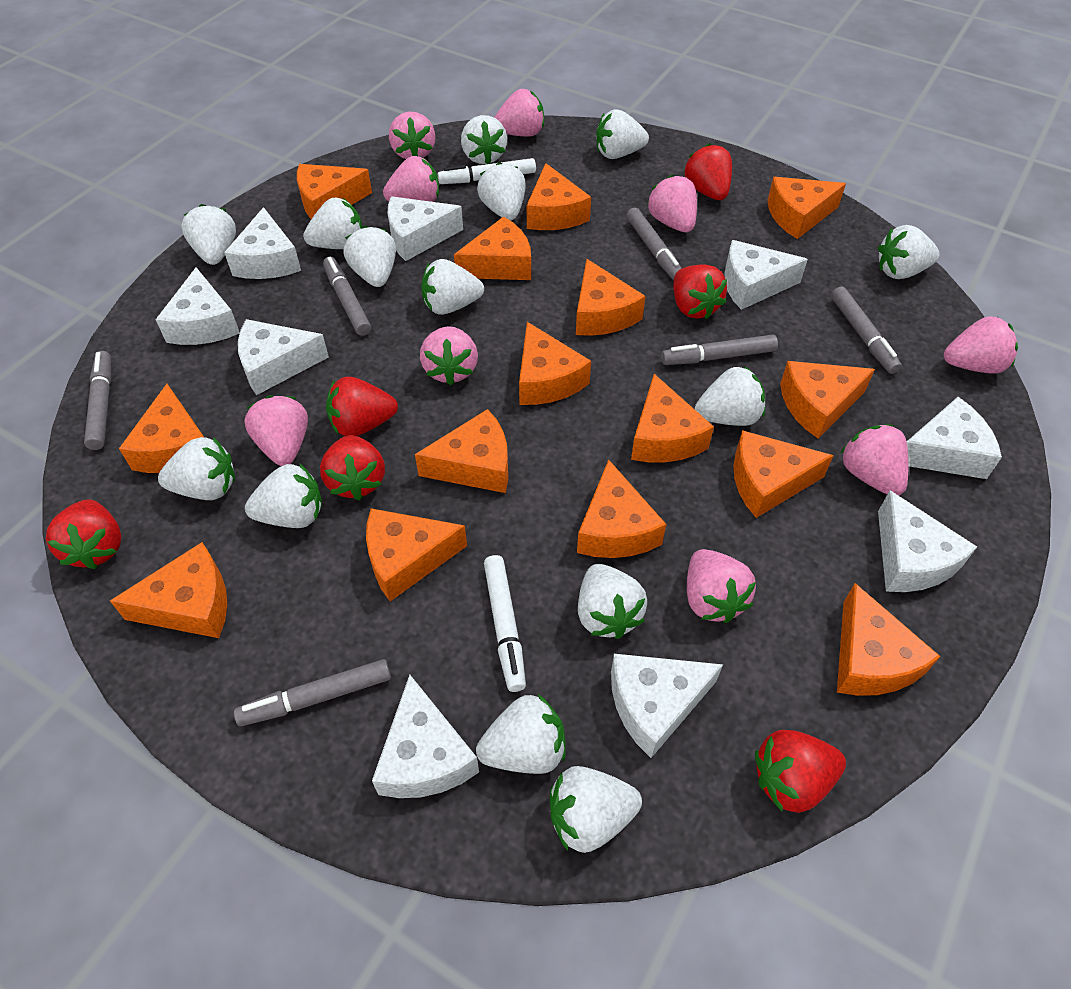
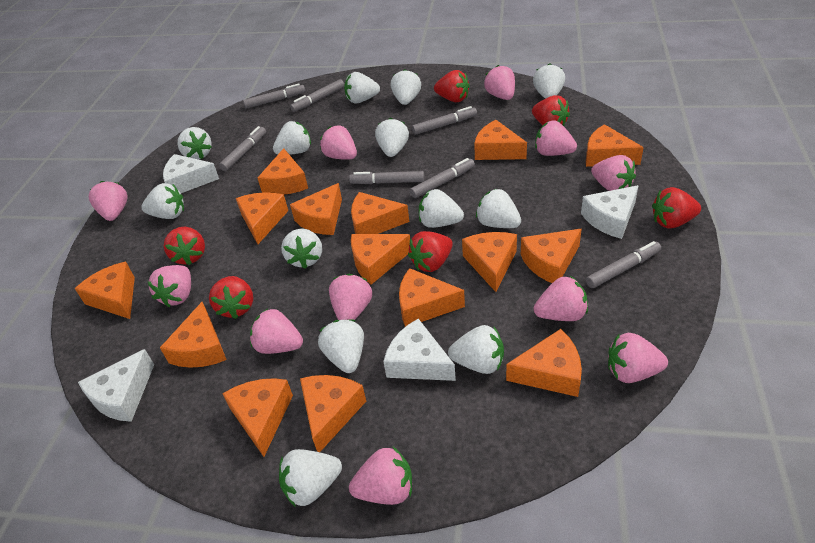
grey marker: 6 -> 7
pink strawberry: 9 -> 11
white cheese: 9 -> 4
white marker: 2 -> 0
white strawberry: 14 -> 13

